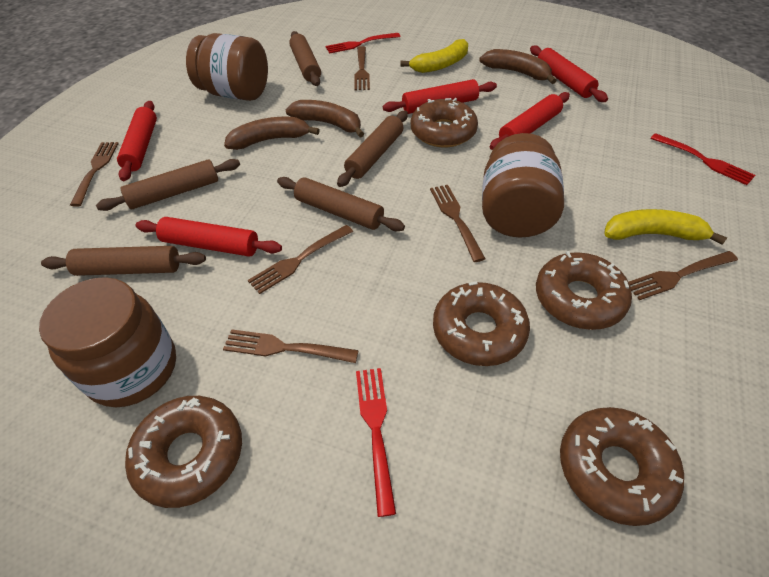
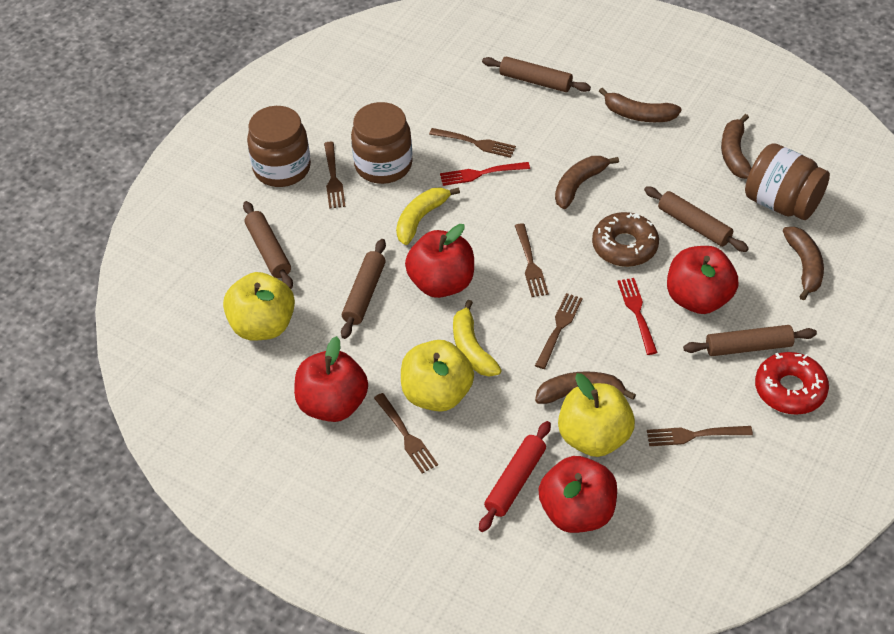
brown banana: 3 -> 5
brown donut: 5 -> 1
red apple: 0 -> 4
red donut: 0 -> 1
red fork: 3 -> 2
red rolling pin: 5 -> 1
yellow apple: 0 -> 3

